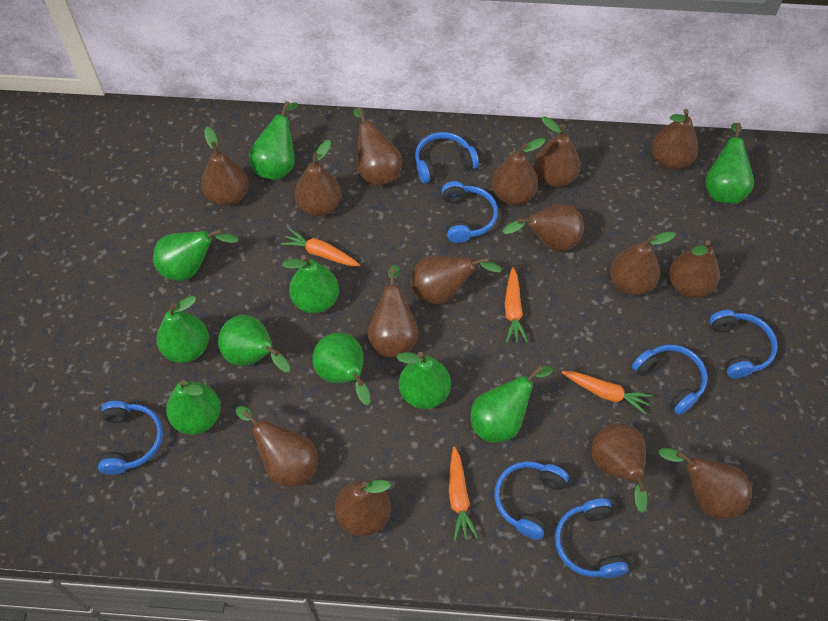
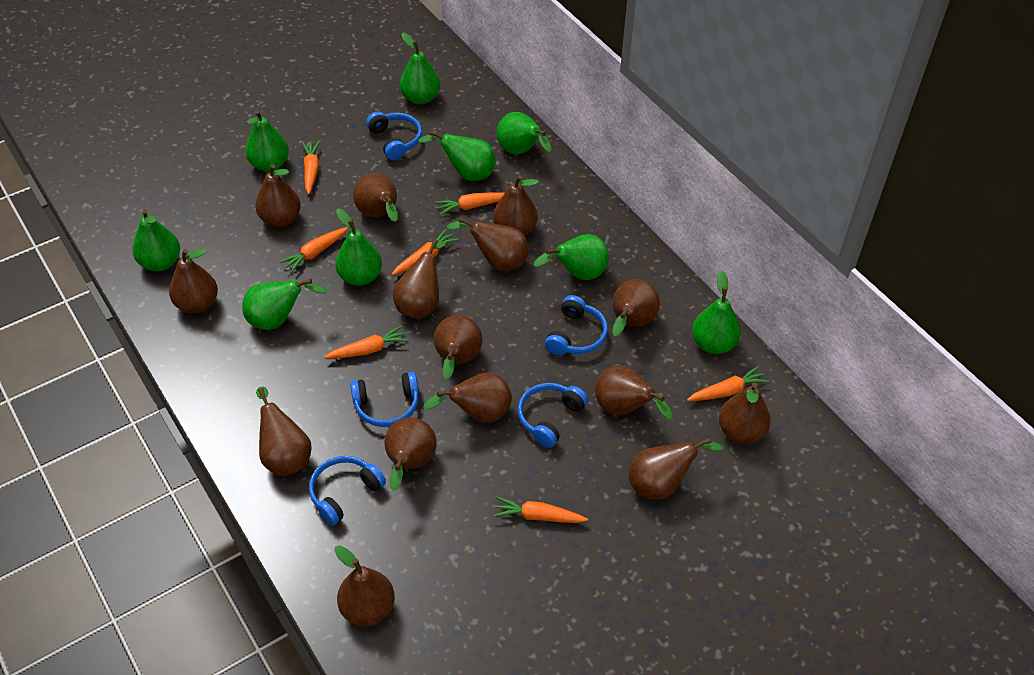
blue headphones: 7 -> 5
green pear: 10 -> 9
orange carrot: 4 -> 7

